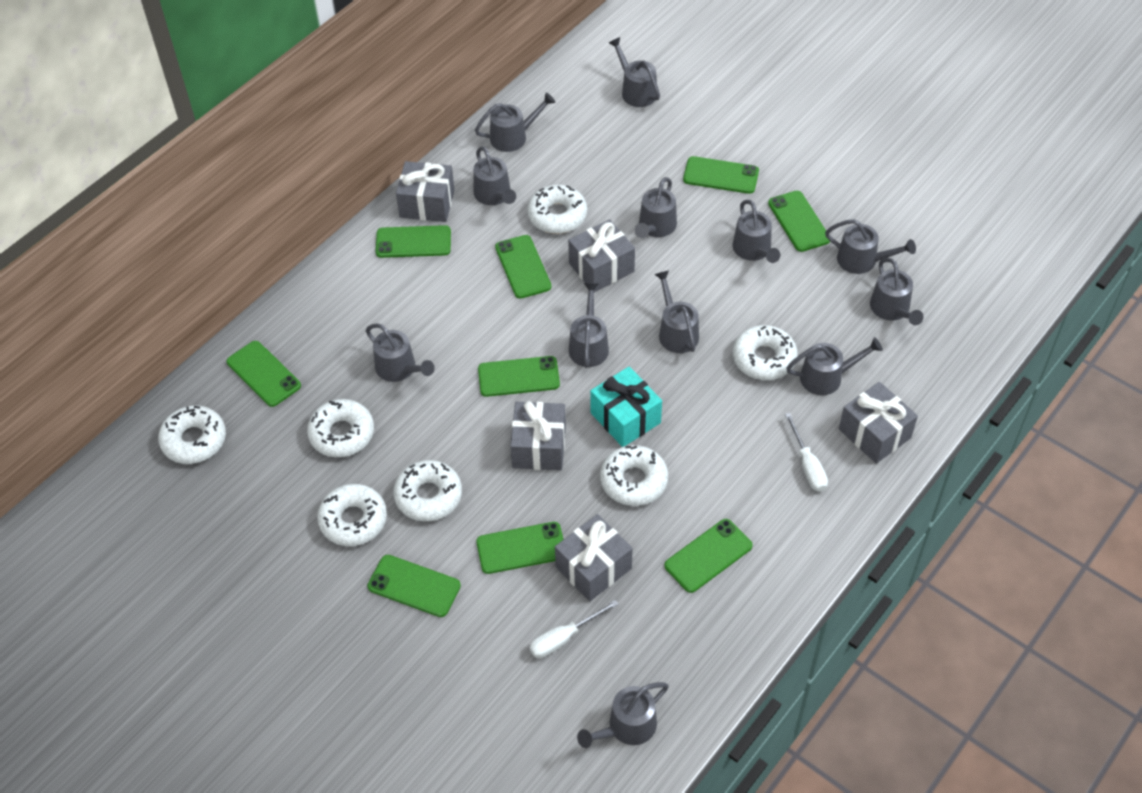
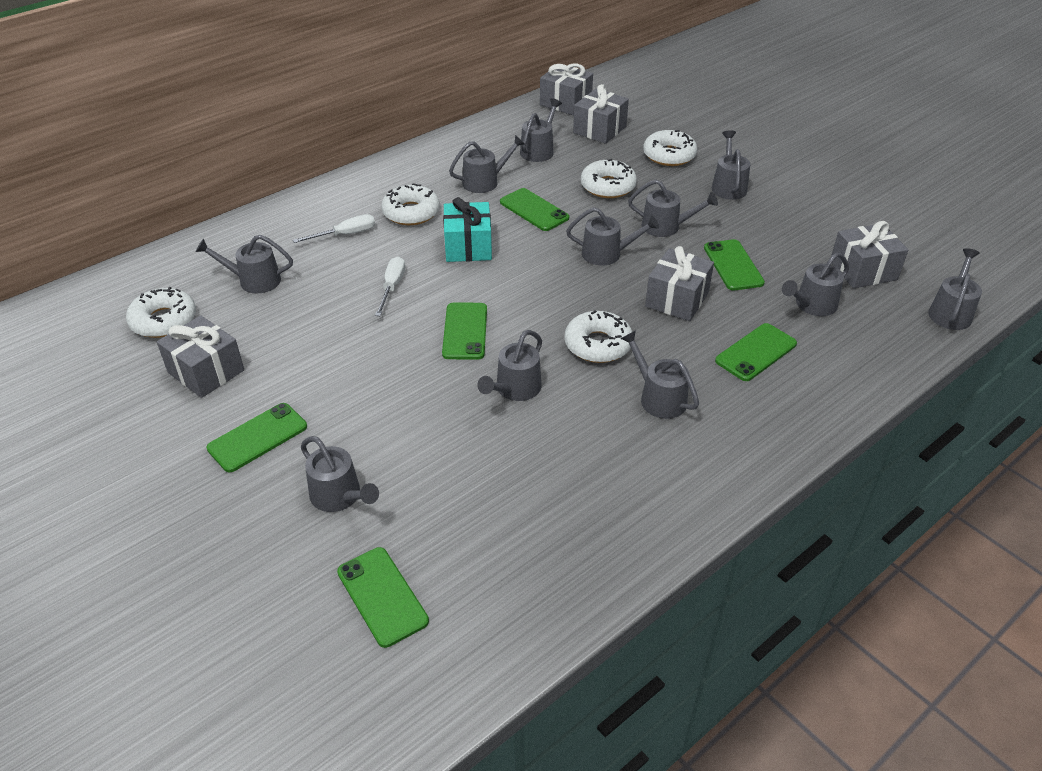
green phone: 9 -> 6
grey watering can: 12 -> 11
white donut: 7 -> 5

